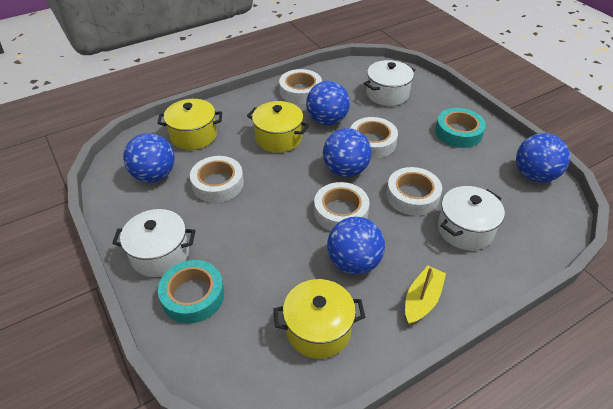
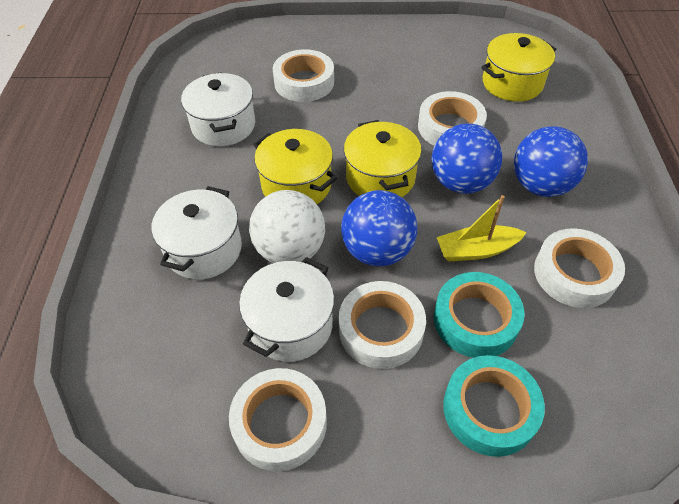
blue ball: 5 -> 3
white ball: 0 -> 1

